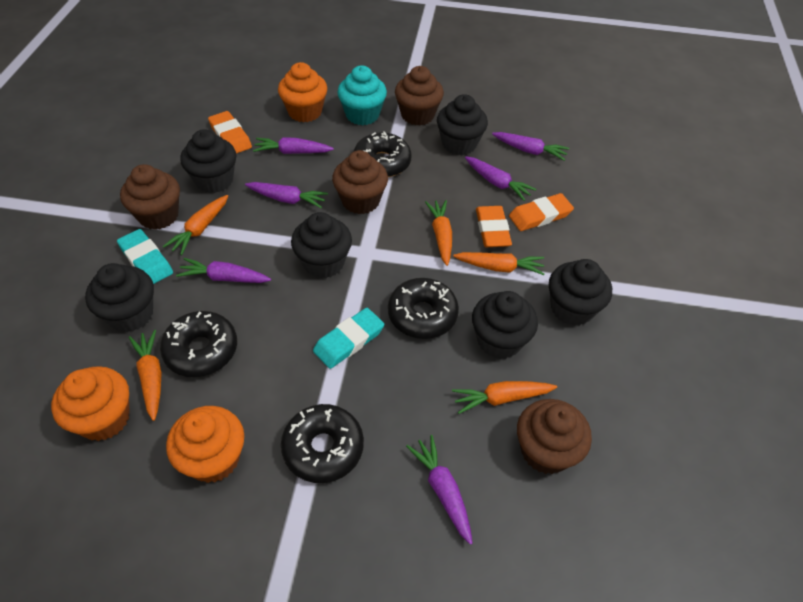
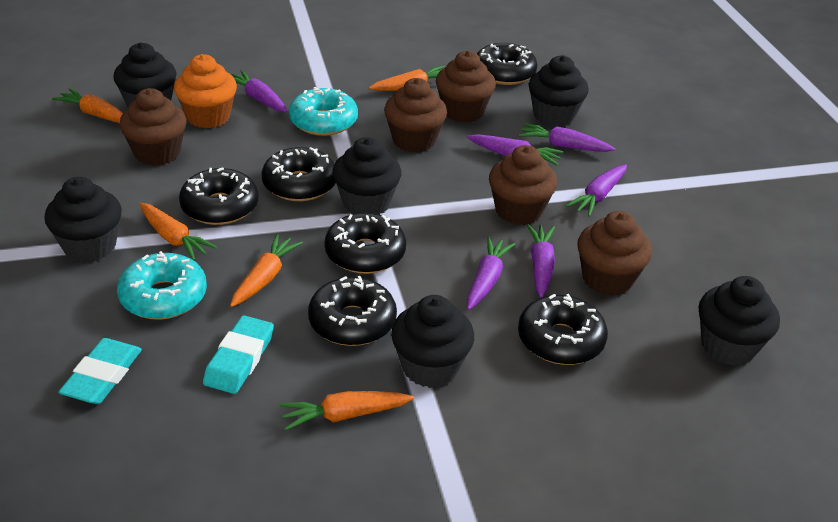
black donut: 4 -> 6
brown cupcake: 4 -> 5
orange cupcake: 3 -> 1
orange eraser: 3 -> 0
turquoise cupcake: 1 -> 0
turquoise donut: 0 -> 2

